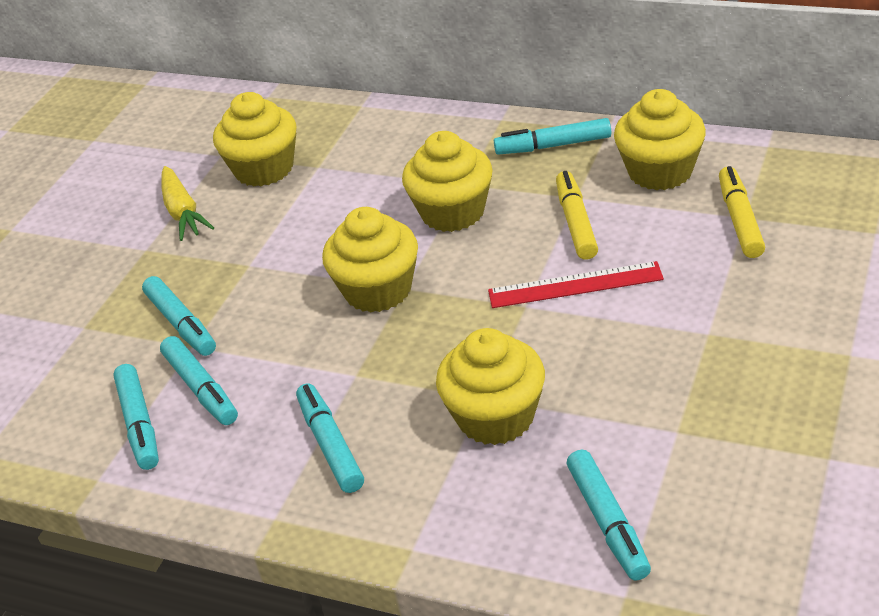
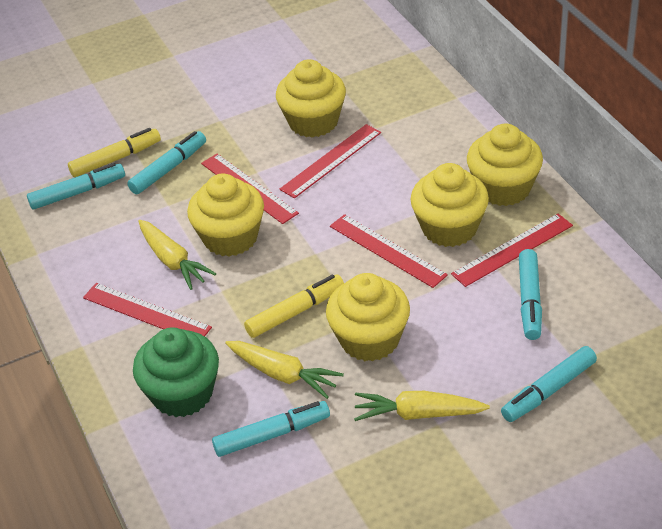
green cupcake: 0 -> 1
red ruler: 1 -> 5
turquoise marker: 6 -> 5
yellow carrot: 1 -> 3

